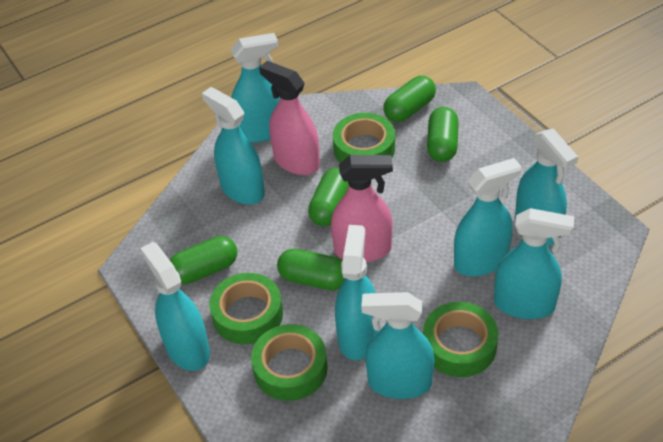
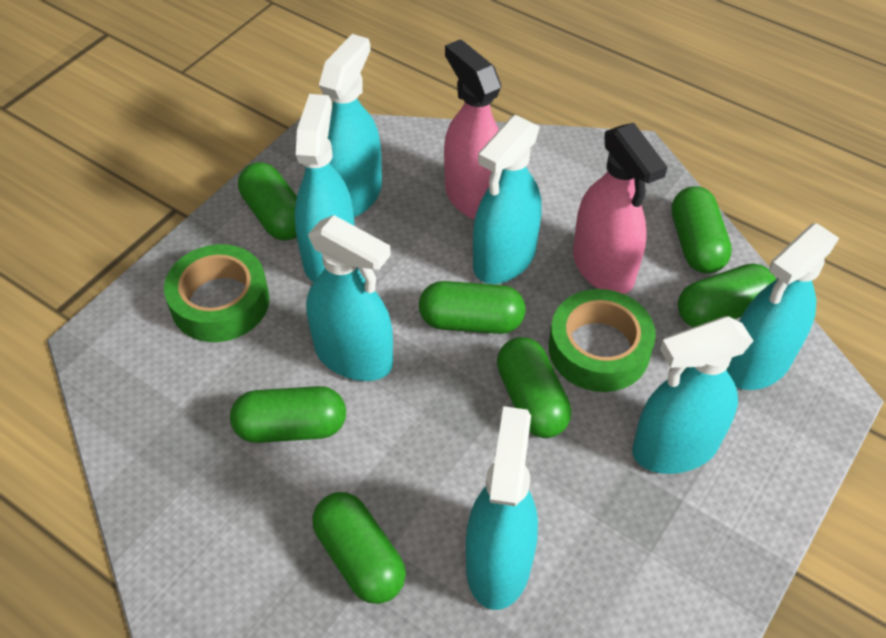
green capsule: 5 -> 7
green tape: 4 -> 2
turquoise spray bottle: 8 -> 7

